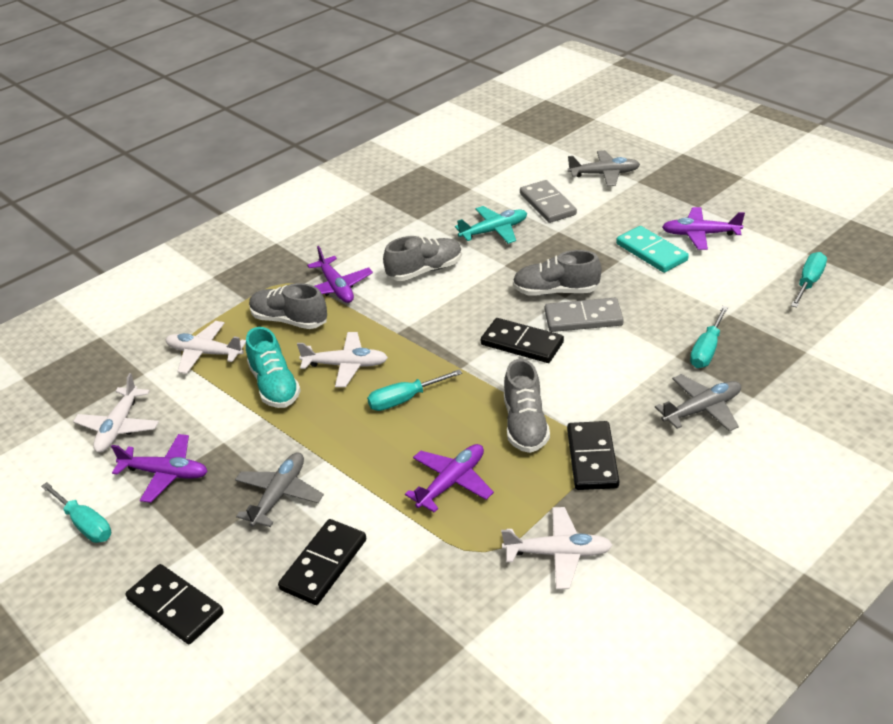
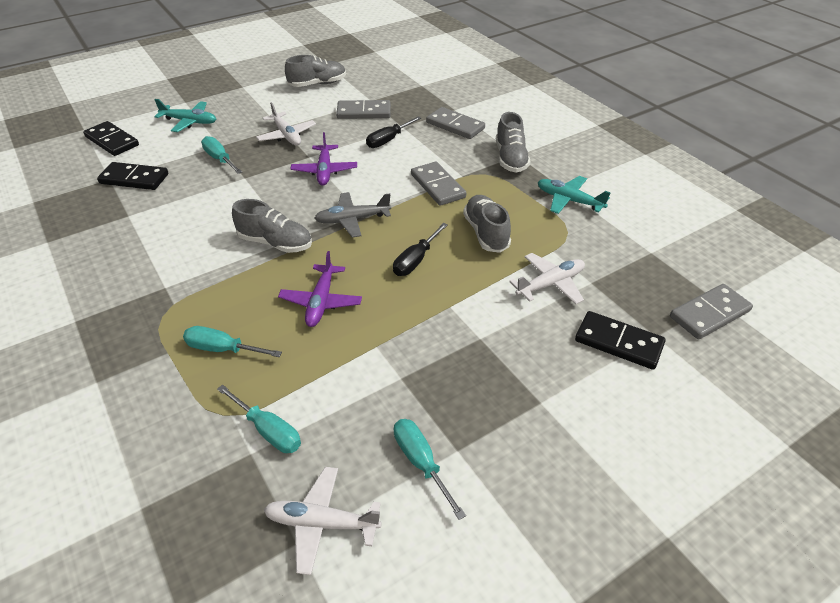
black domino: 4 -> 3
black screwdriver: 0 -> 2
grey domino: 2 -> 4
grey plane: 3 -> 1
purple plane: 4 -> 2
turquoise domino: 1 -> 0
turquoise plane: 1 -> 2
turquoise shoe: 1 -> 0
white plane: 4 -> 3

